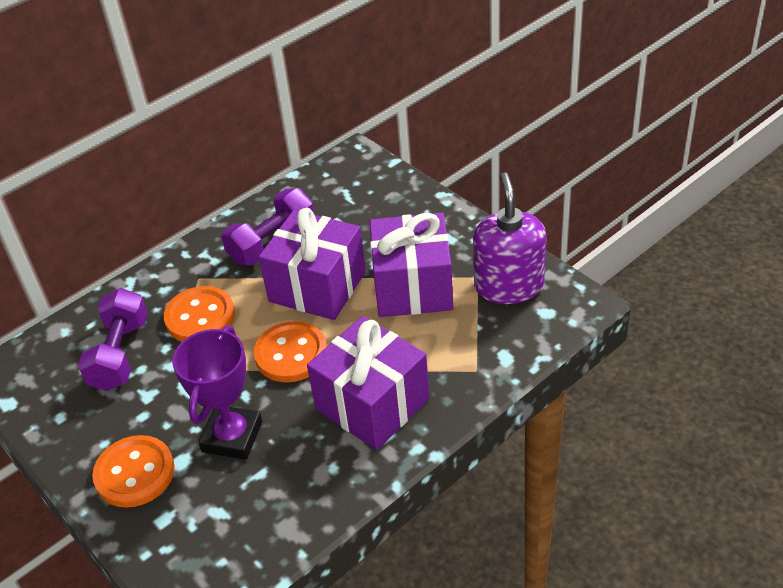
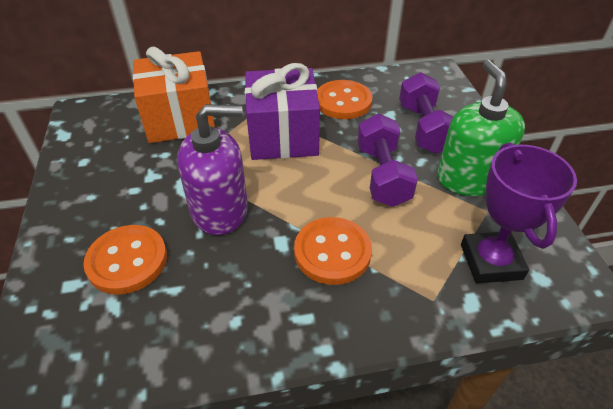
green soap dispenser: 0 -> 1
orange gift: 0 -> 1
purple gift: 3 -> 1

